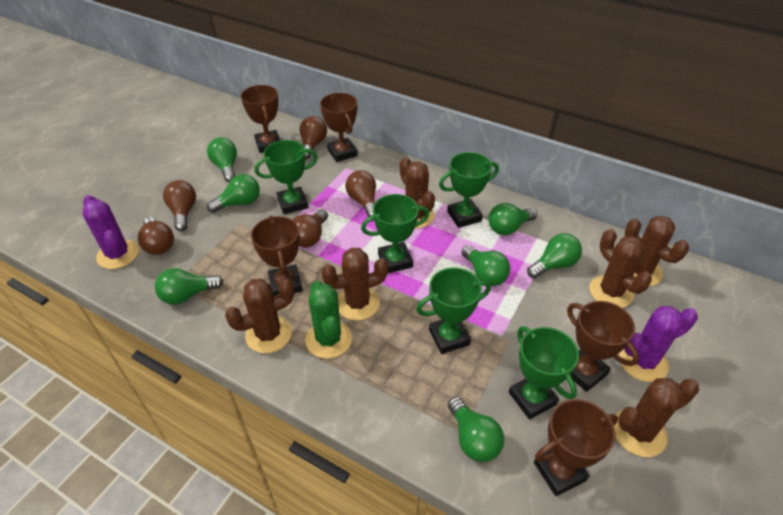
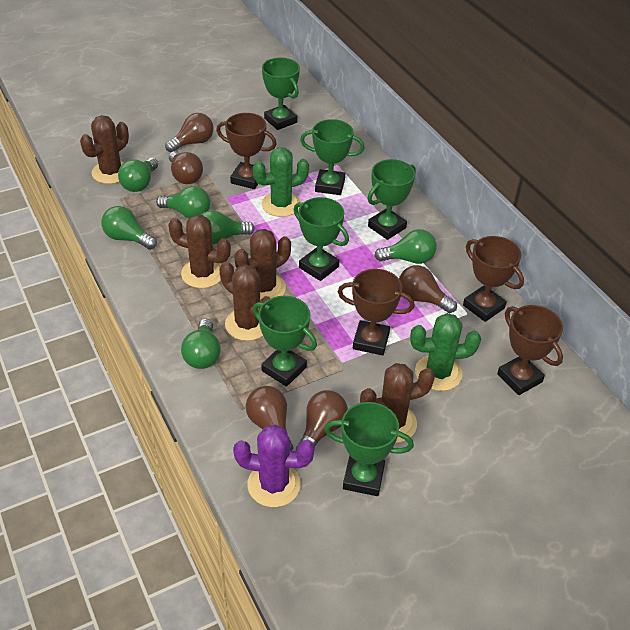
brown cactus: 6 -> 5
brown trophy: 5 -> 4
green cactus: 1 -> 2
green light bulb: 7 -> 6
green trophy: 5 -> 6
purple cactus: 2 -> 1

